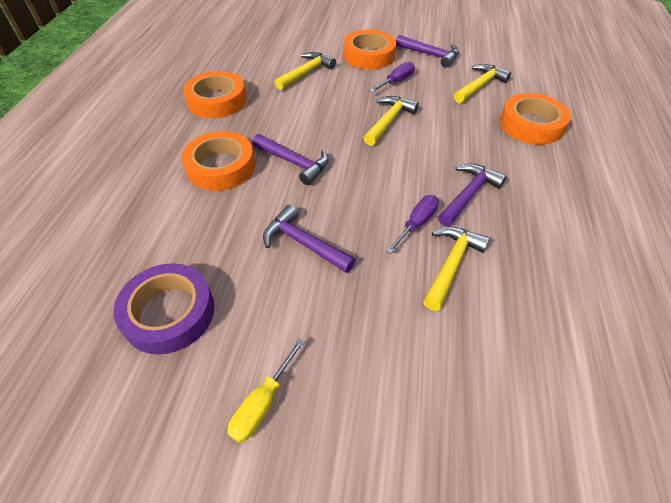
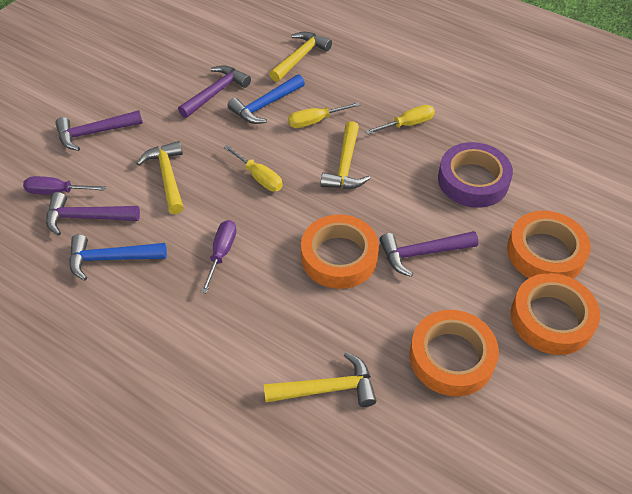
blue hammer: 0 -> 2
yellow screwdriver: 1 -> 3

